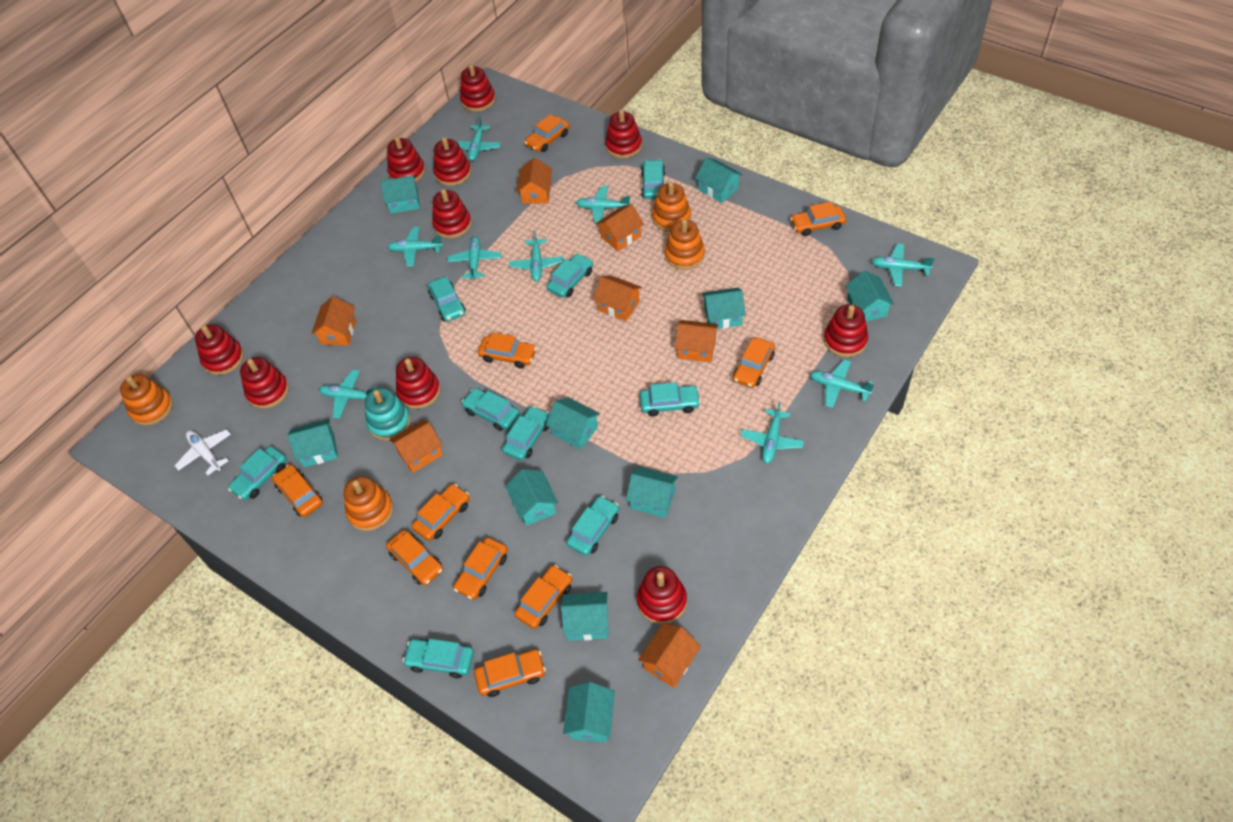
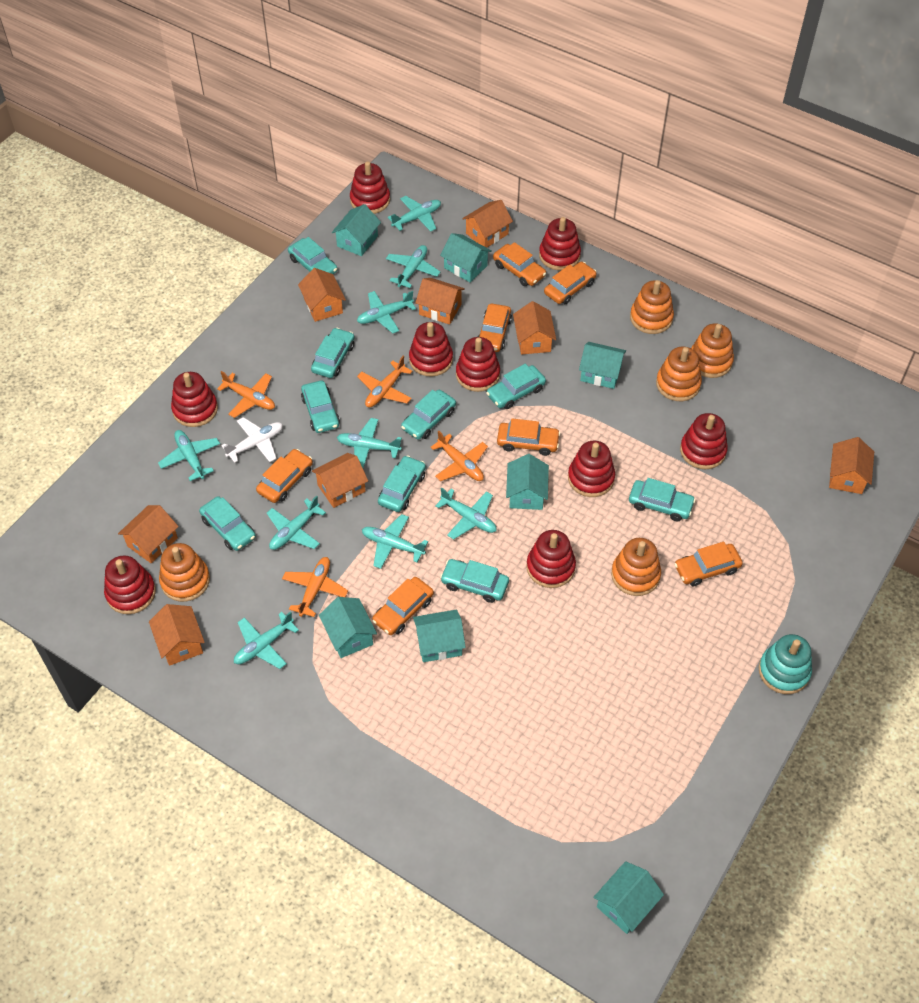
orange car: 10 -> 7
orange house: 7 -> 8
orange plane: 0 -> 4
orange stacking toy: 4 -> 5
red stacking toy: 10 -> 9
turquoise house: 10 -> 7

